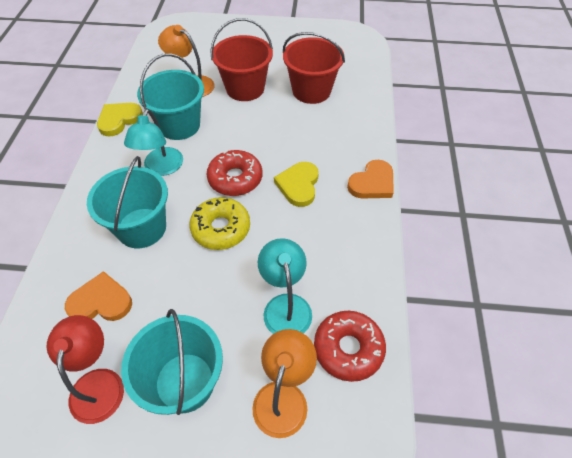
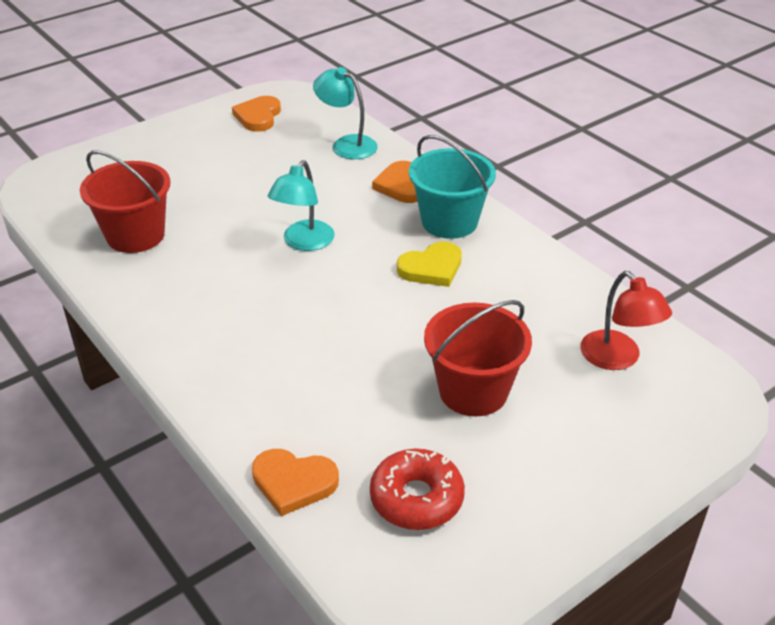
orange heart: 2 -> 3
orange lamp: 2 -> 0
red donut: 2 -> 1
turquoise bucket: 3 -> 1
yellow donut: 1 -> 0
yellow heart: 2 -> 1

